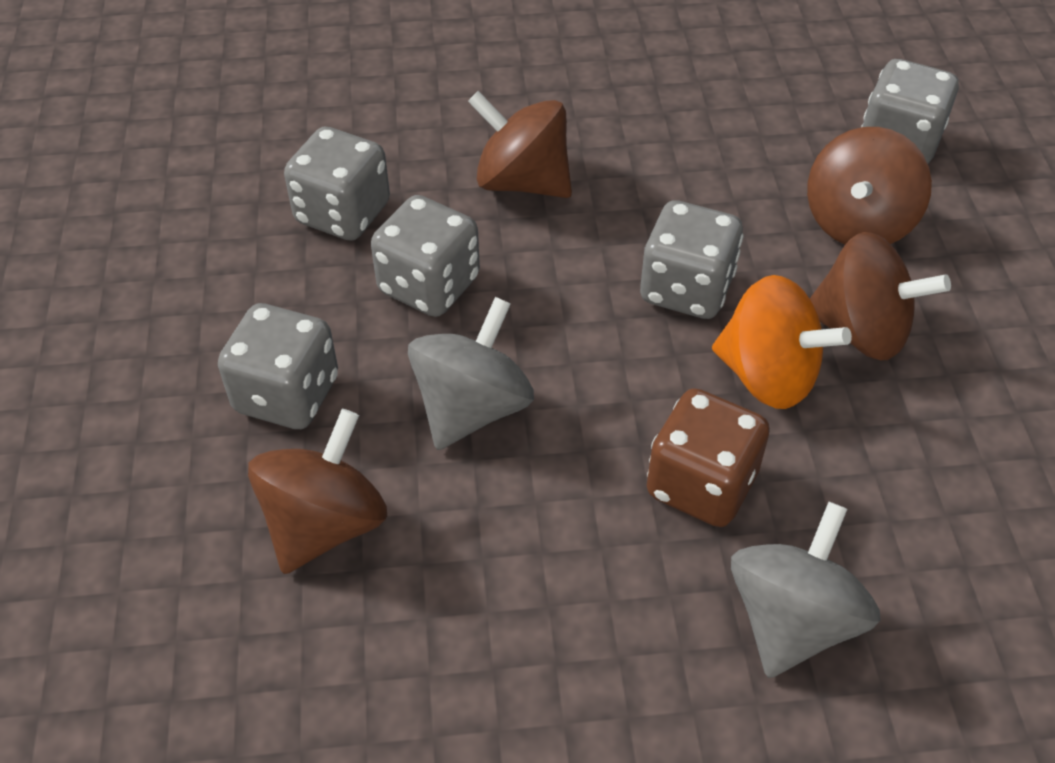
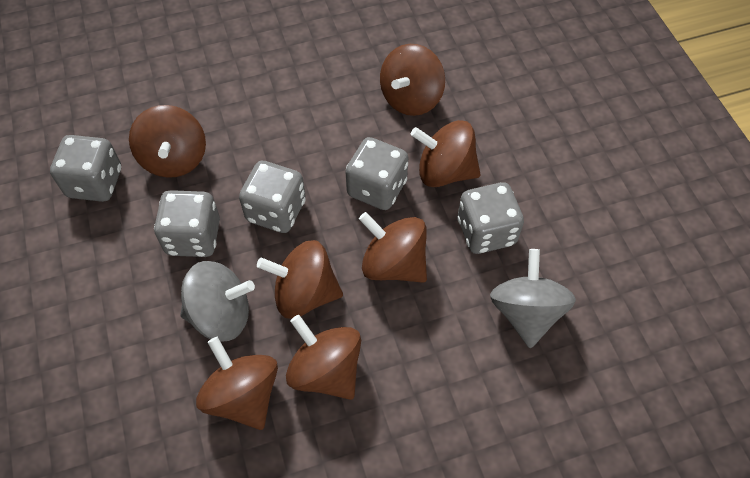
brown dice: 1 -> 0
brown spinning top: 4 -> 7
orange spinning top: 1 -> 0

